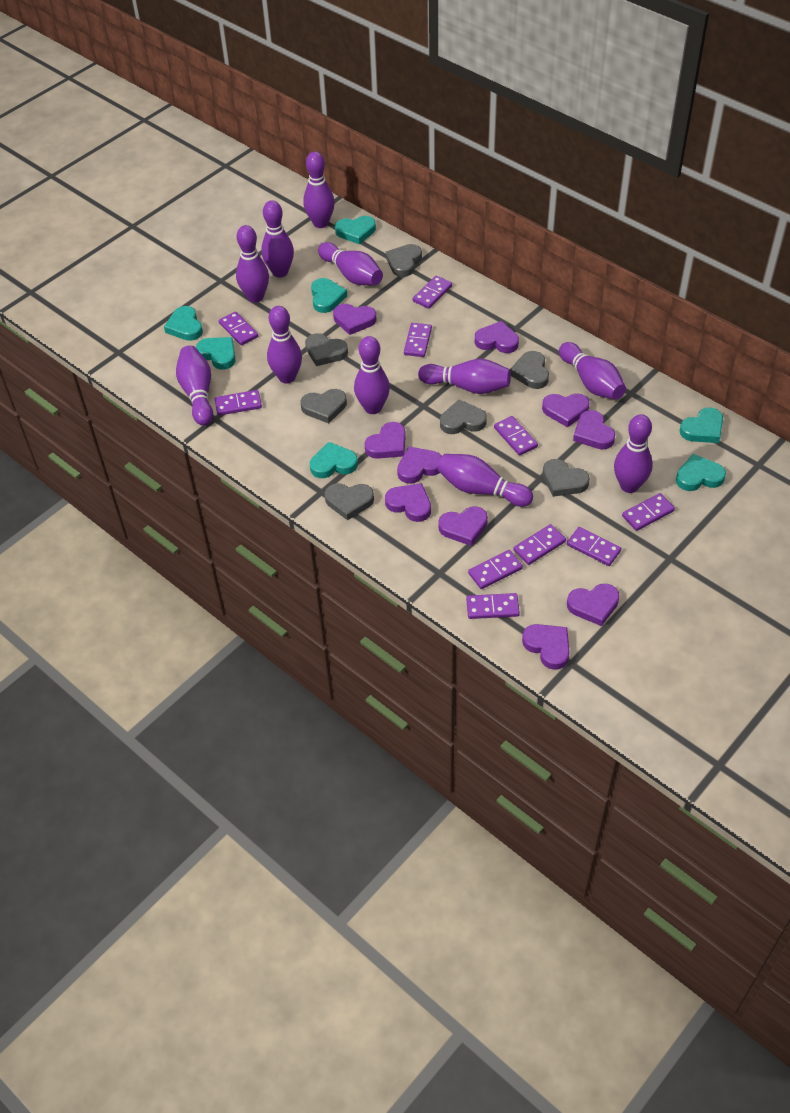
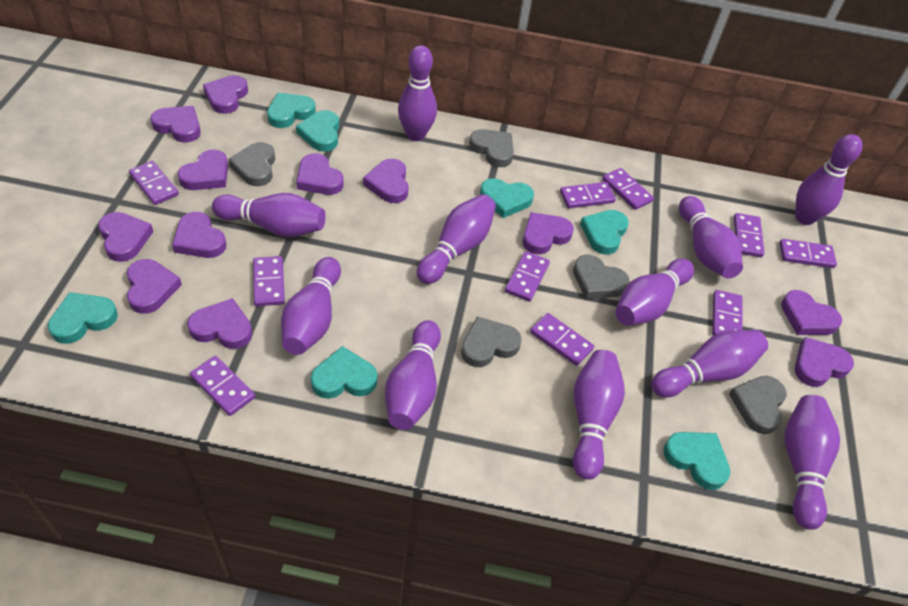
grey heart: 7 -> 5
purple heart: 10 -> 12

